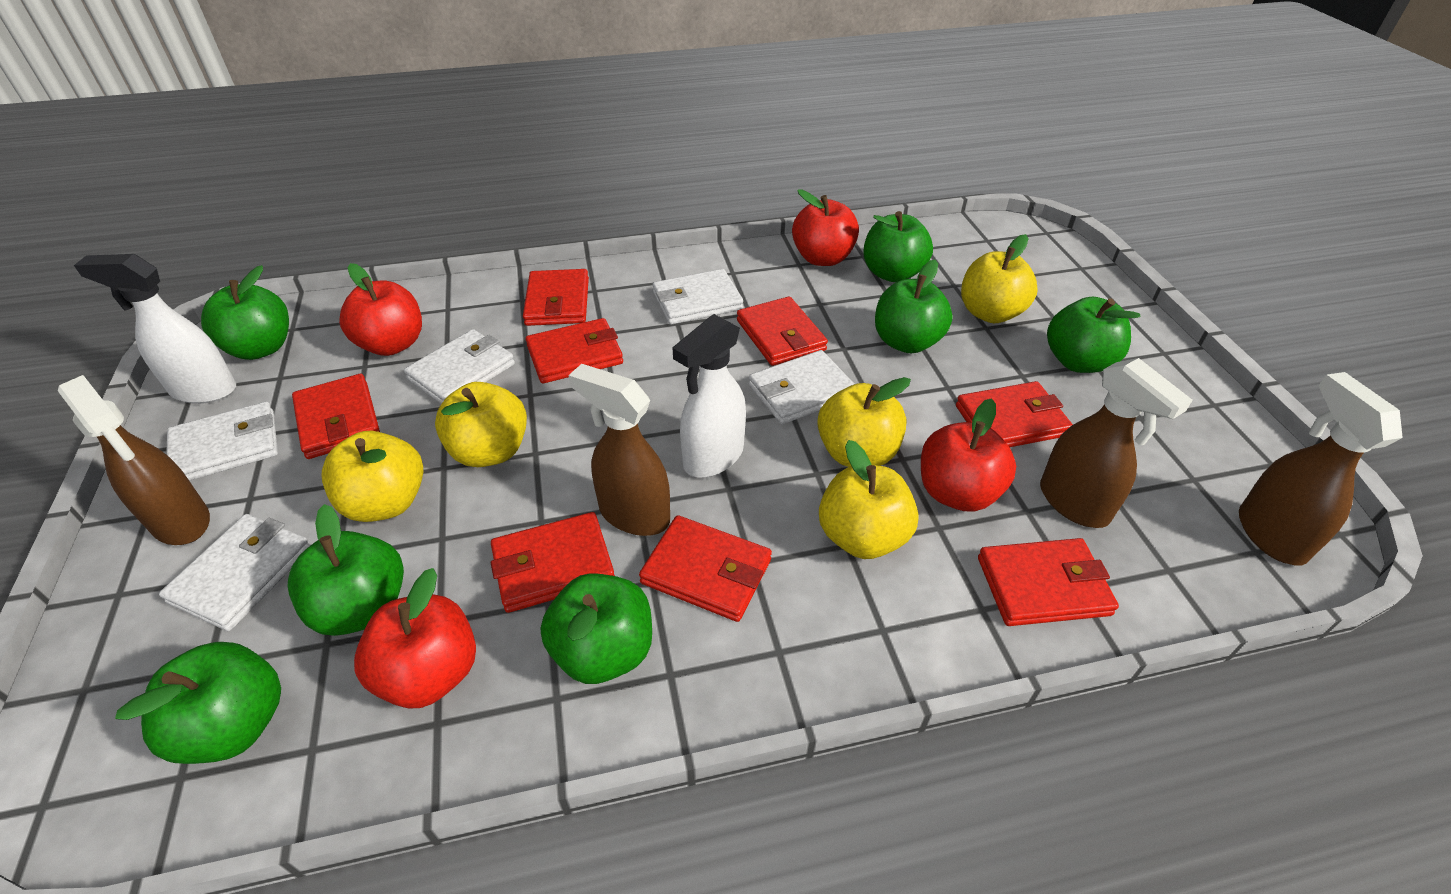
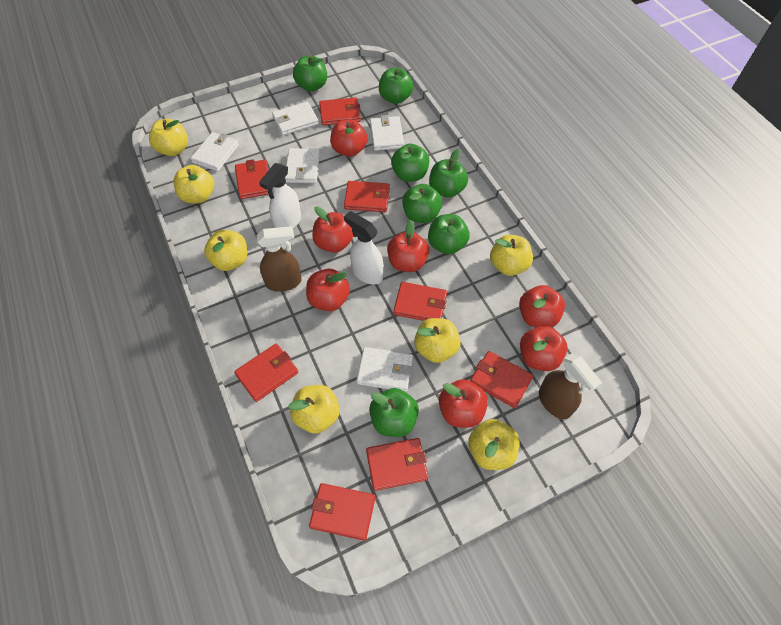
brown spray bottle: 4 -> 2
red apple: 4 -> 7
yellow apple: 5 -> 7

